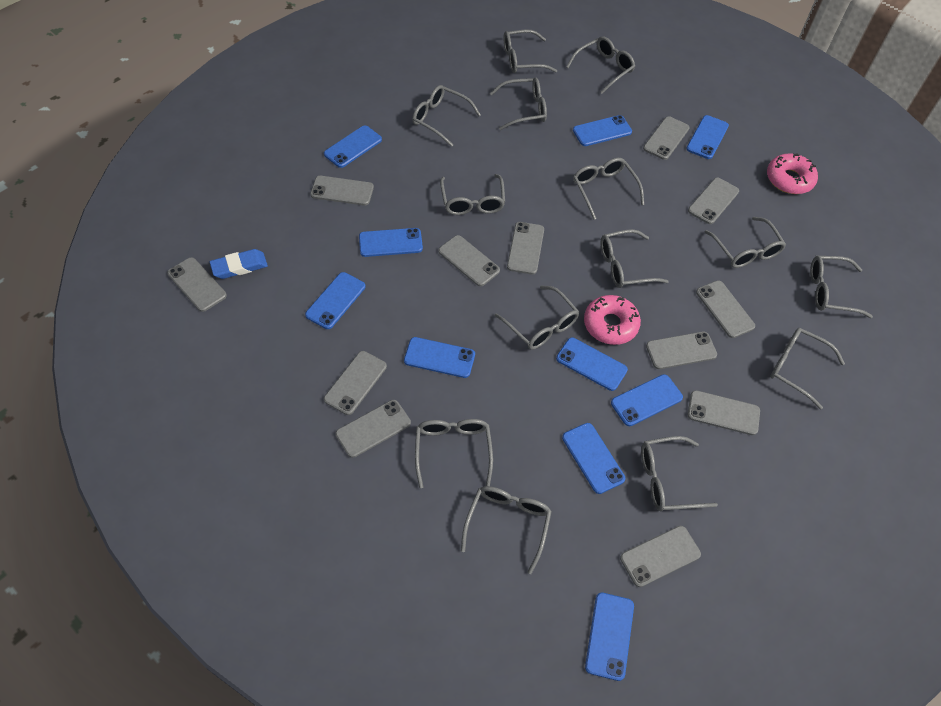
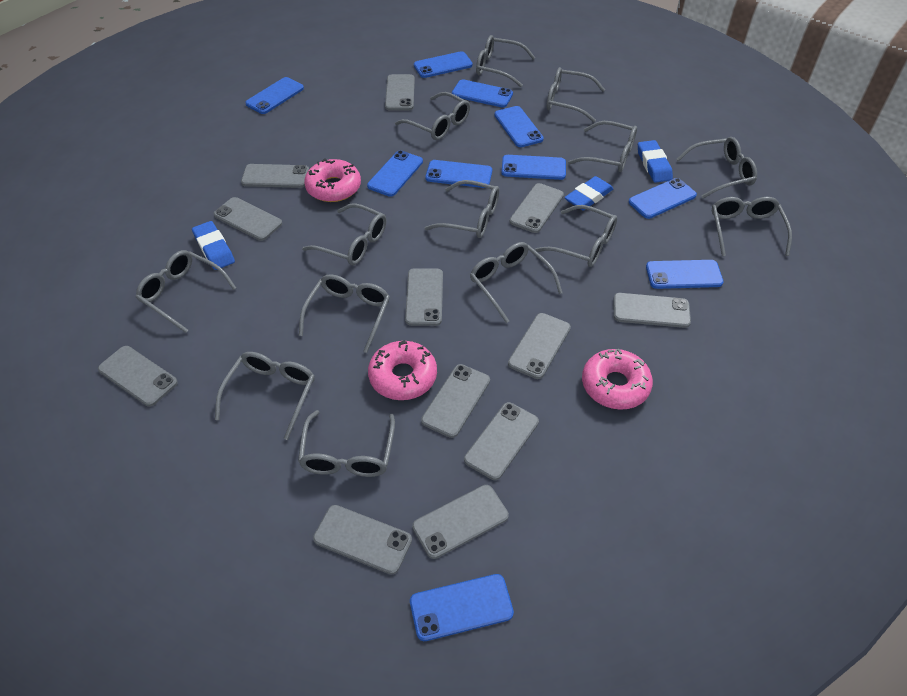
blue eraser: 1 -> 3
pink donut: 2 -> 3

